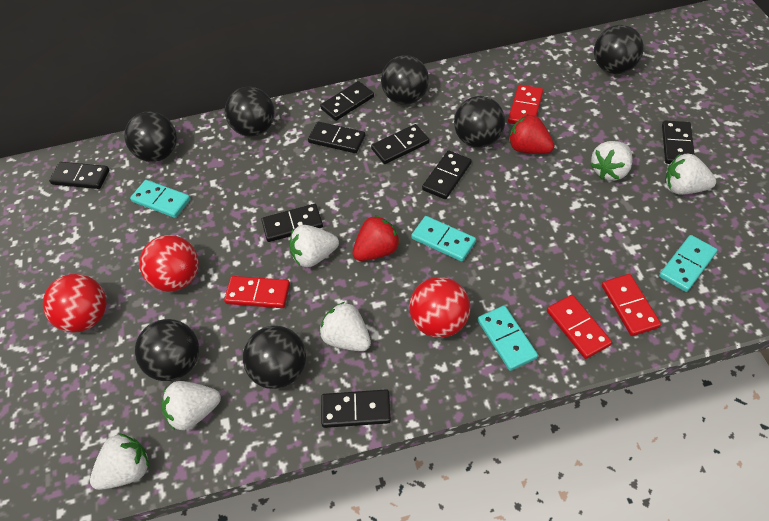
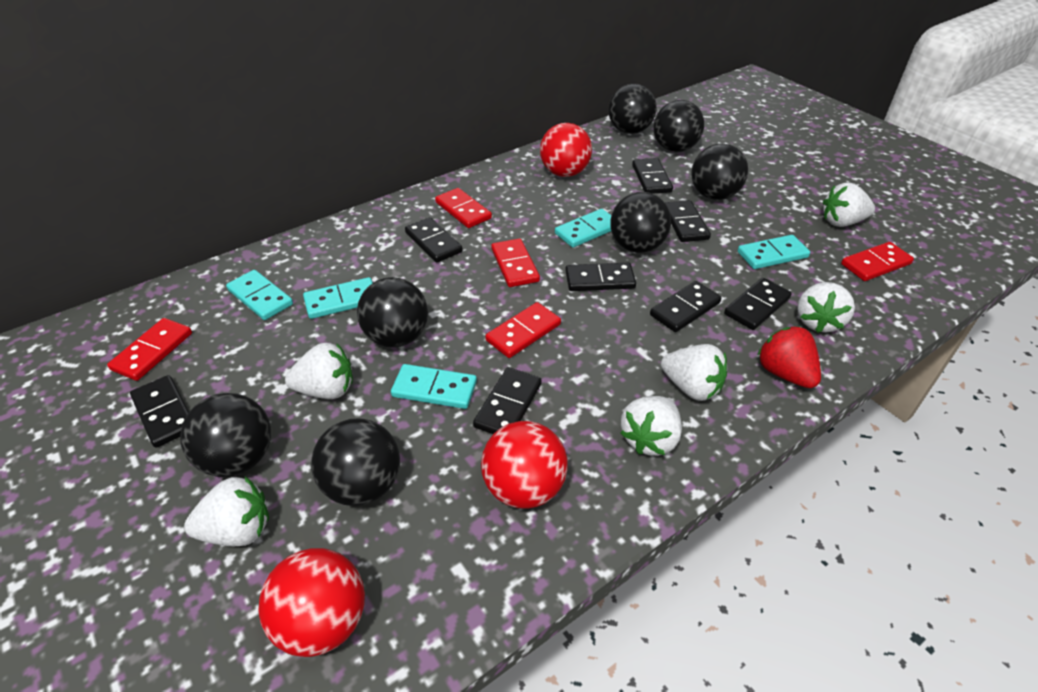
red domino: 4 -> 5
red strawberry: 2 -> 1
turquoise domino: 4 -> 5

